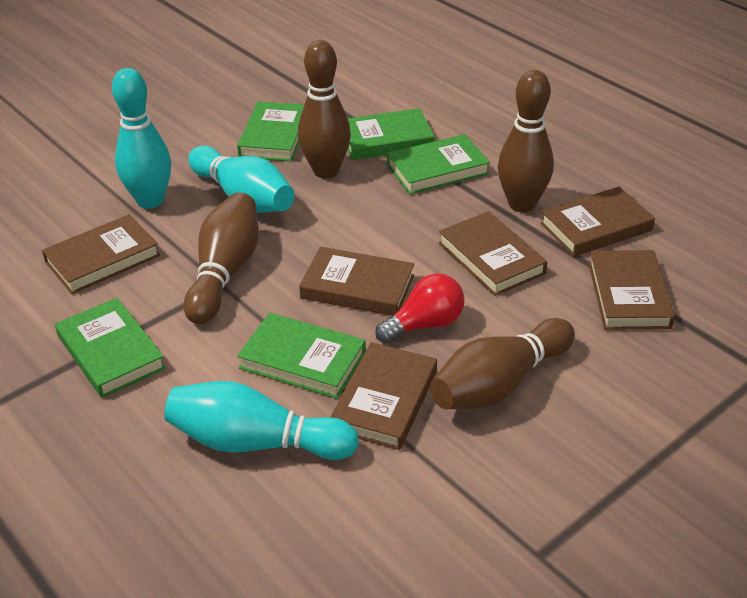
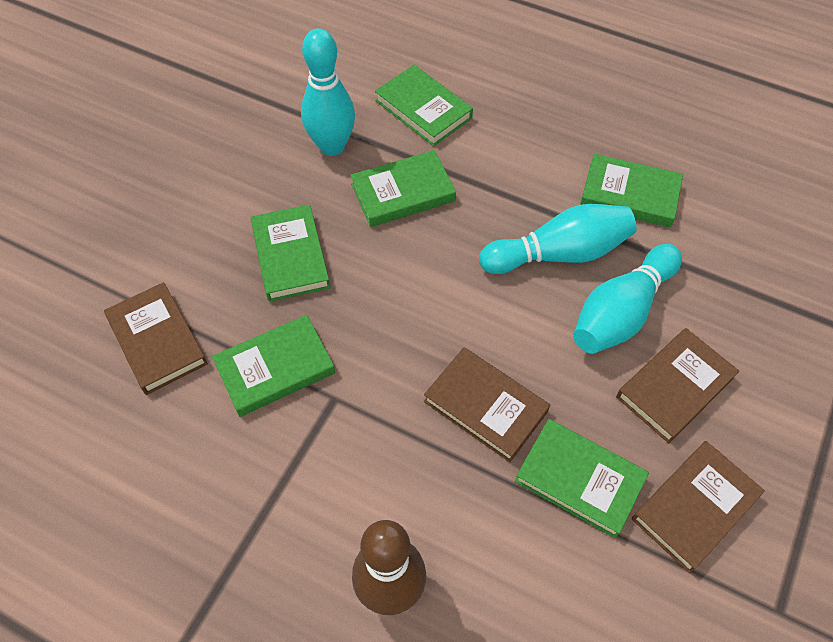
brown book: 6 -> 4
brown bowling pin: 4 -> 1
green book: 5 -> 6
red light bulb: 1 -> 0

